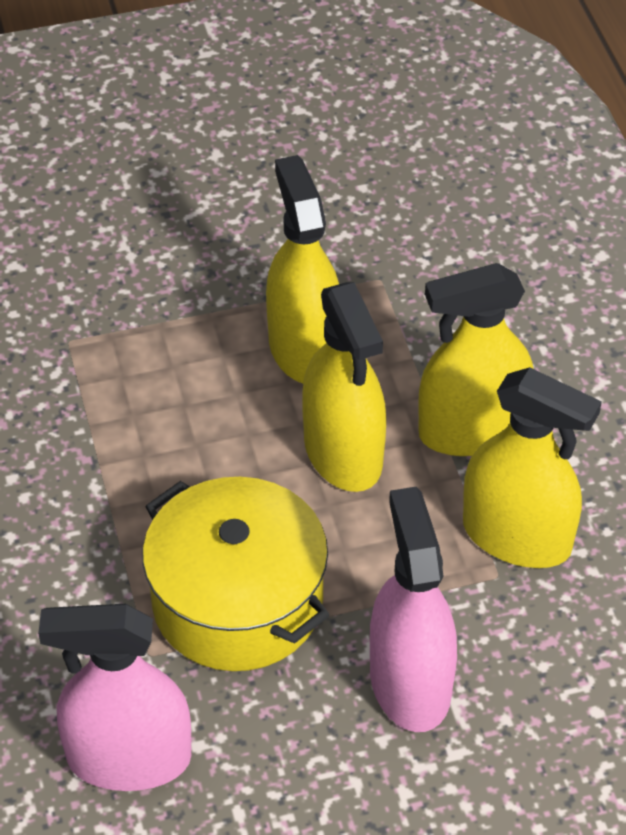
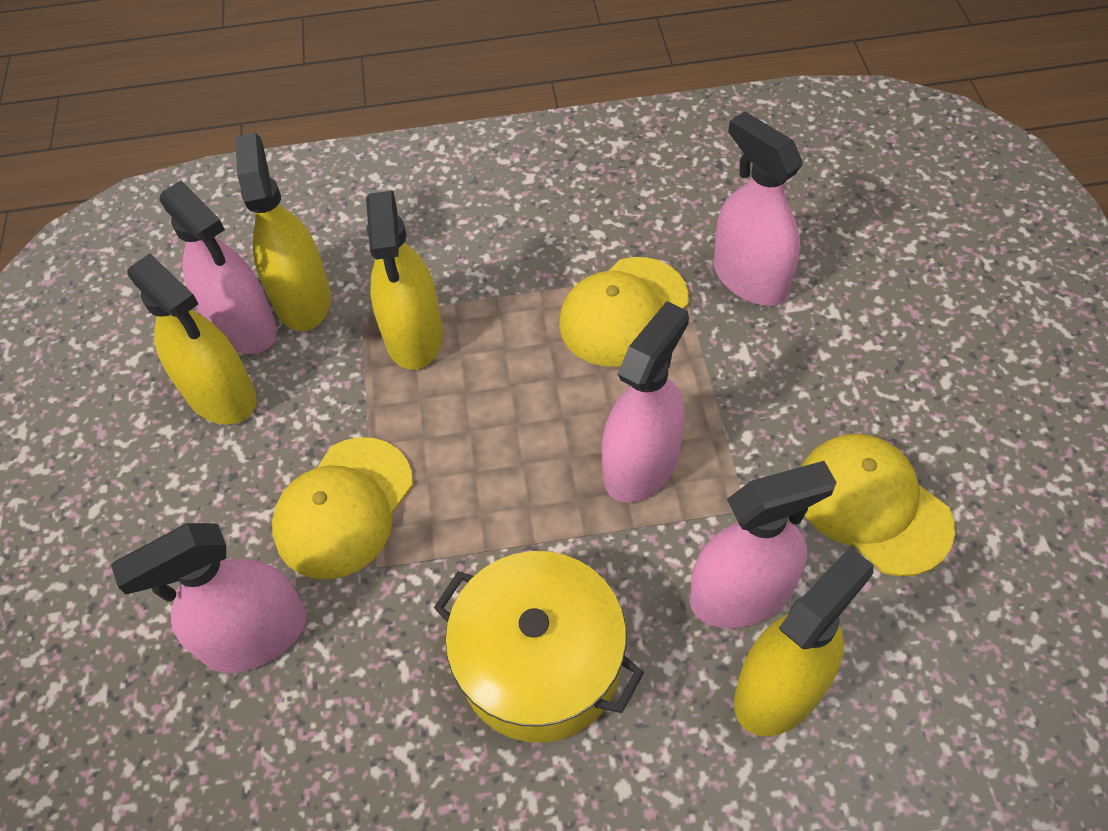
pink spray bottle: 2 -> 5
yellow cap: 0 -> 3

